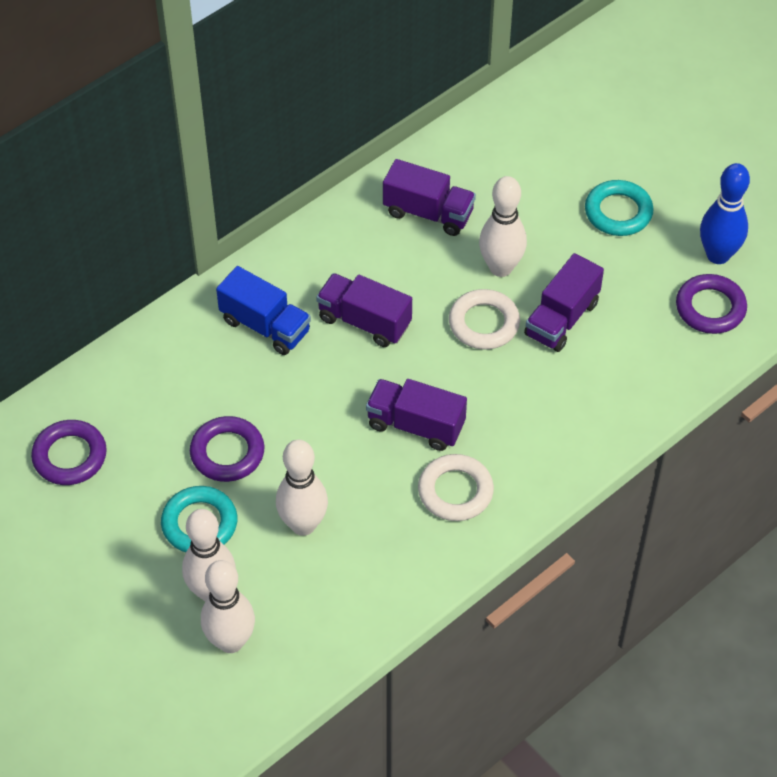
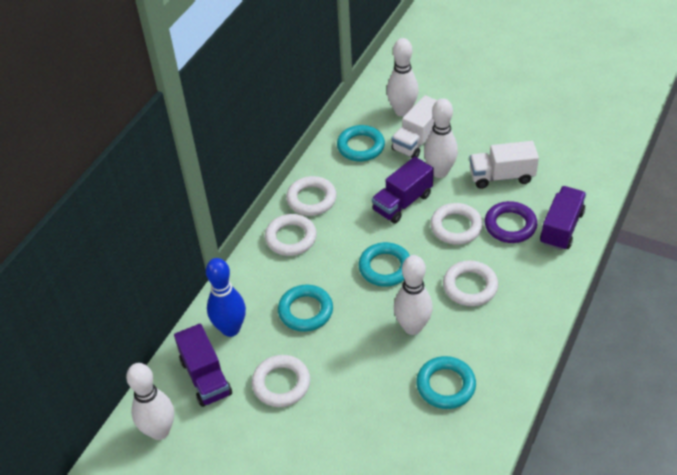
blue truck: 1 -> 0
purple ring: 3 -> 1
purple truck: 4 -> 3
turquoise ring: 2 -> 4
white ring: 2 -> 5
white truck: 0 -> 2

